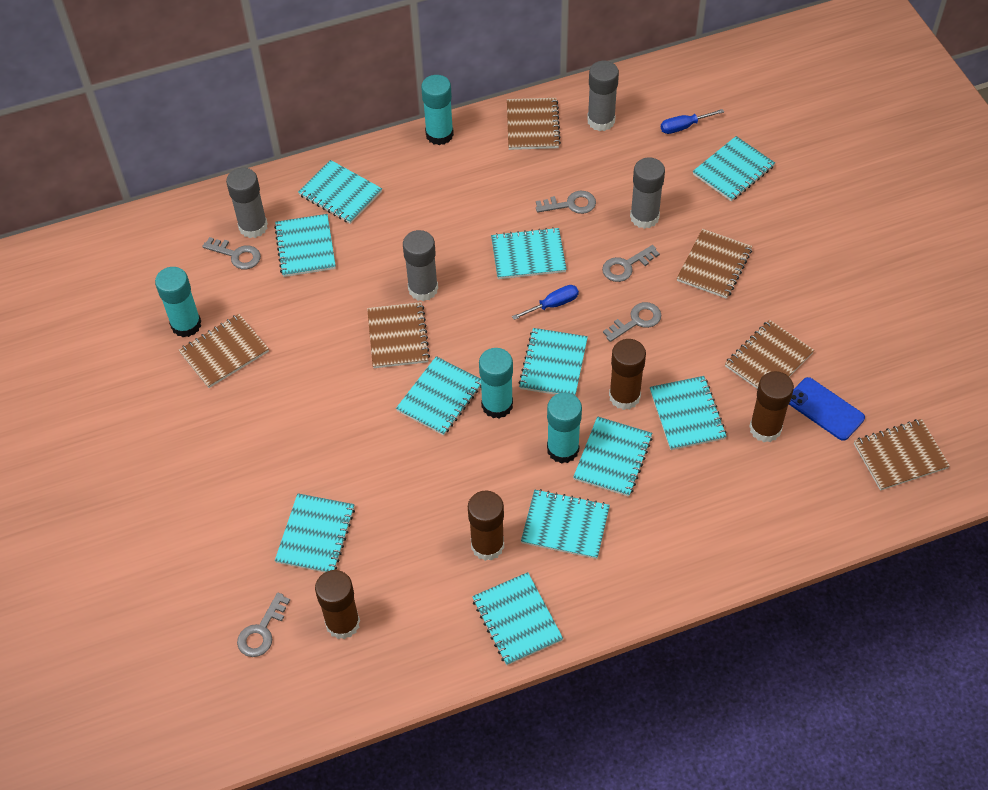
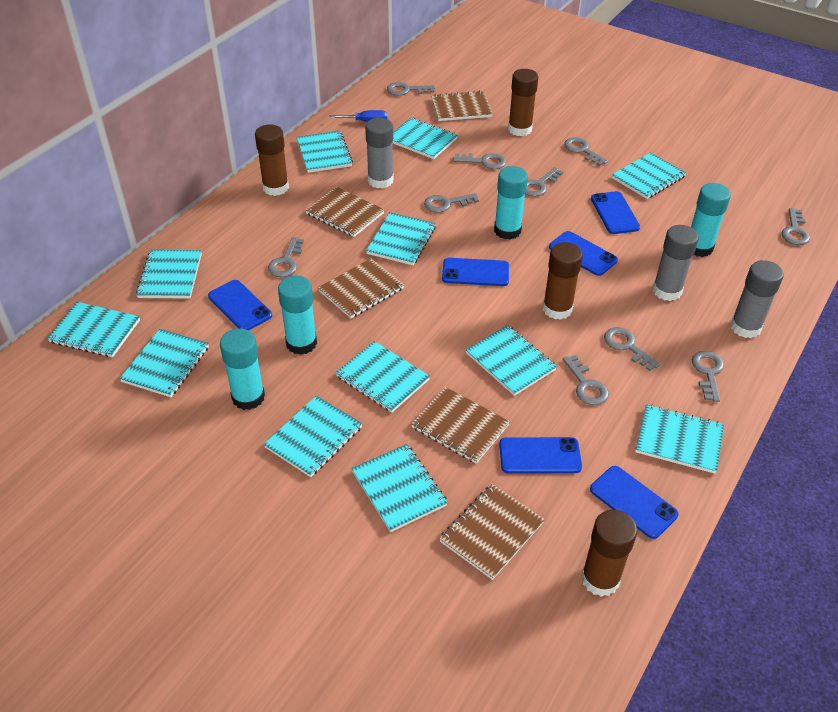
blue phone: 1 -> 6
blue screwdriver: 2 -> 1
brown notebook: 6 -> 5
grey glue stick: 4 -> 3
grey key: 5 -> 10
turquoise notebook: 11 -> 12

